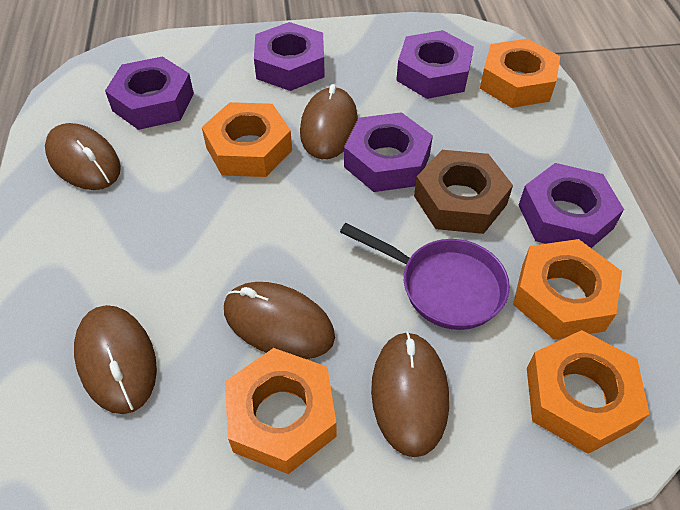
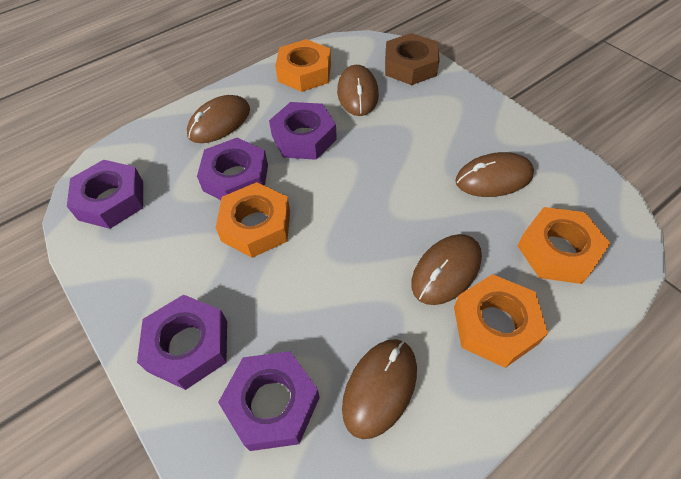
orange nut: 5 -> 4
purple pan: 1 -> 0

